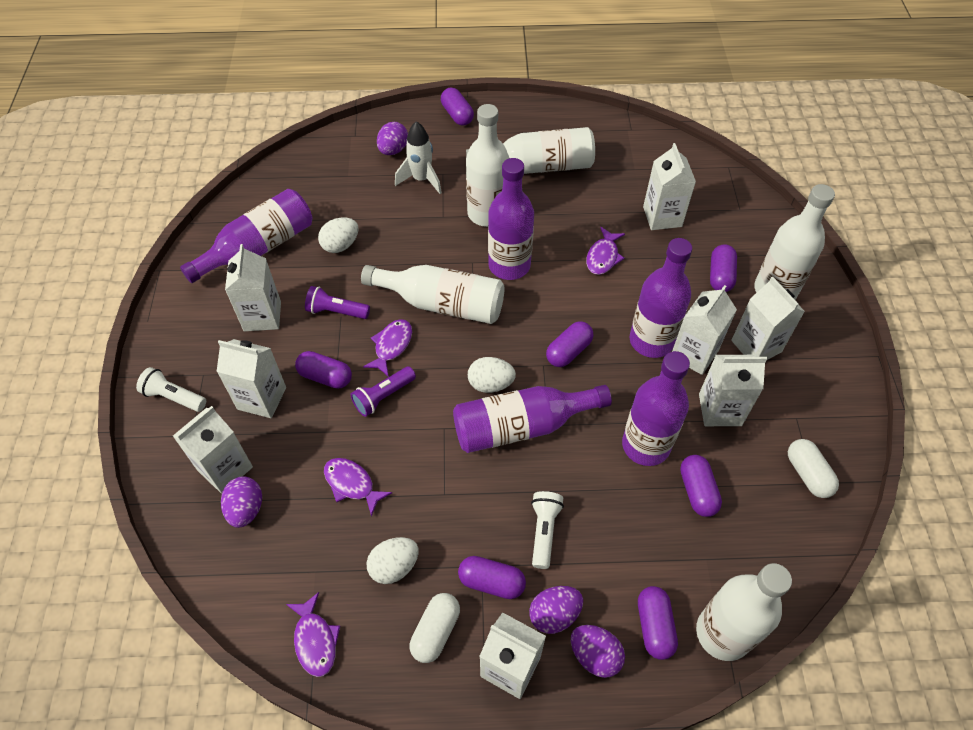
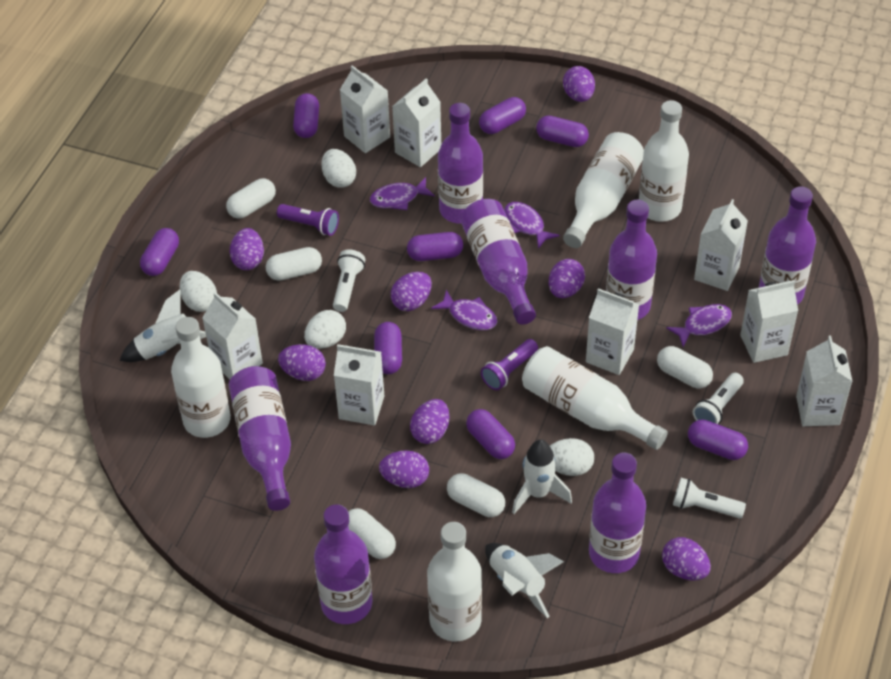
purple bottle: 5 -> 7
purple capsule: 7 -> 8
purple egg: 4 -> 8
white capsule: 2 -> 5
white egg: 3 -> 4
white flashlight: 2 -> 3
white rocket: 1 -> 3

